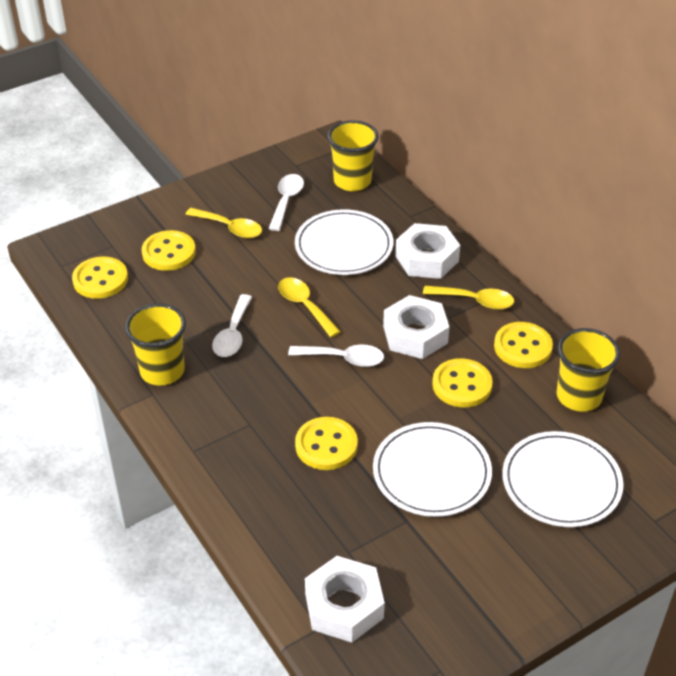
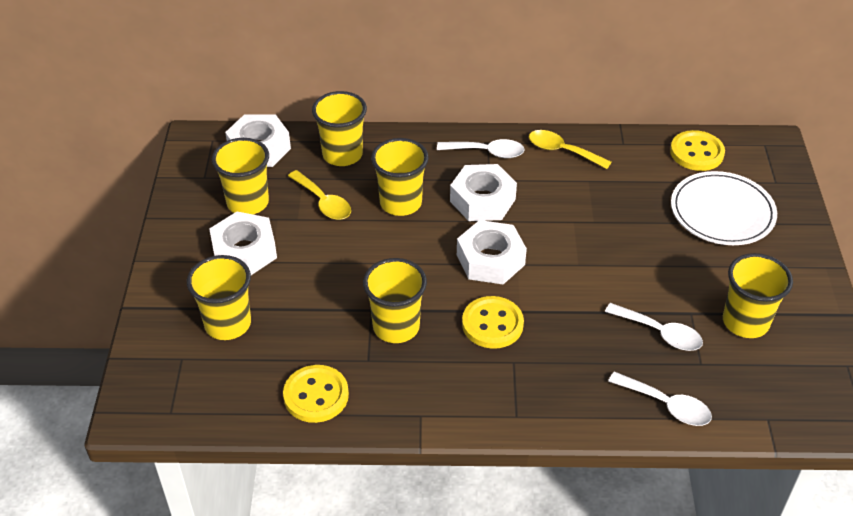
white nut: 3 -> 4
white plate: 3 -> 1
yellow button: 5 -> 3
yellow cup: 3 -> 6
yellow spoon: 3 -> 2

